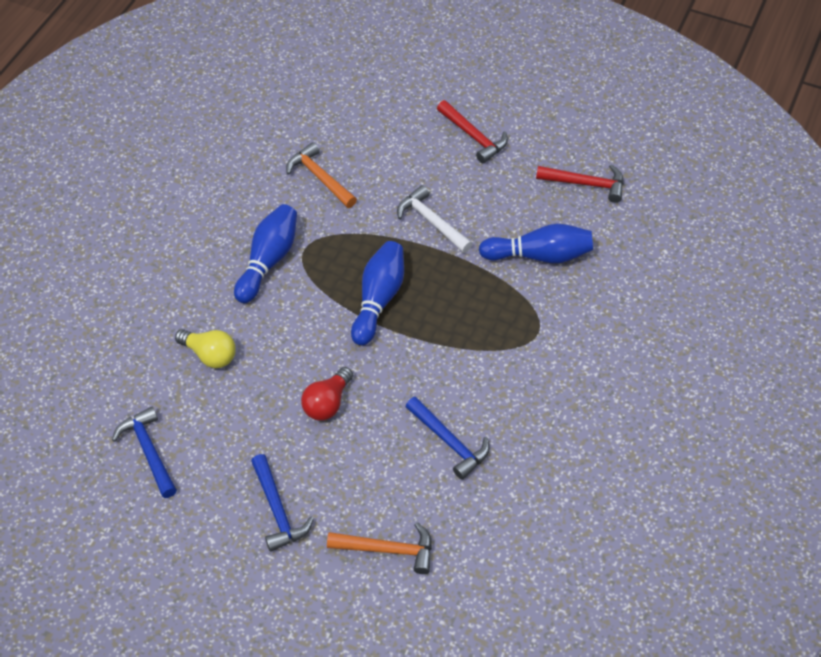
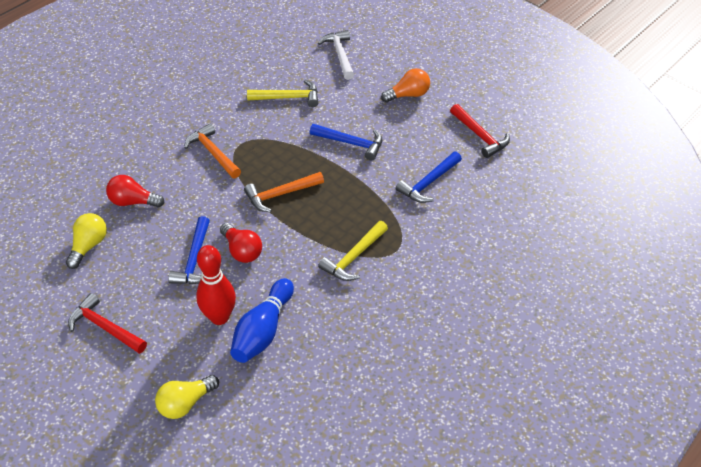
blue bowling pin: 3 -> 1
orange light bulb: 0 -> 1
red bowling pin: 0 -> 1
red light bulb: 1 -> 2
yellow hammer: 0 -> 2
yellow light bulb: 1 -> 2

